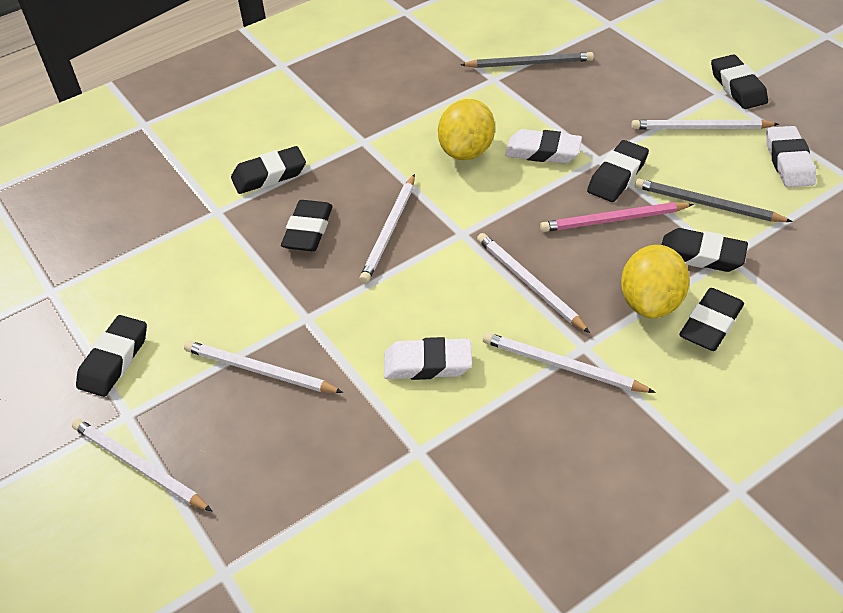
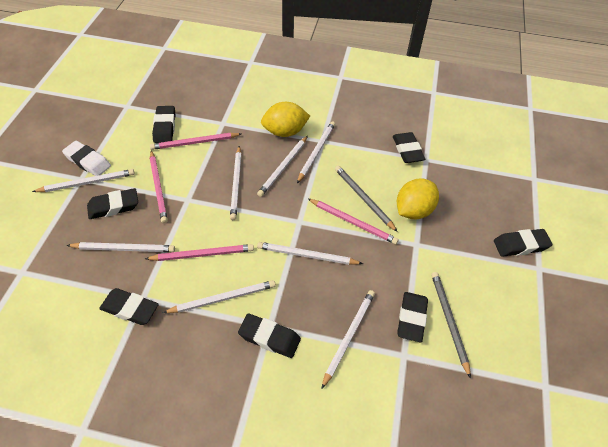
pink pencil: 1 -> 4
white eraser: 3 -> 1
white pencil: 6 -> 8

